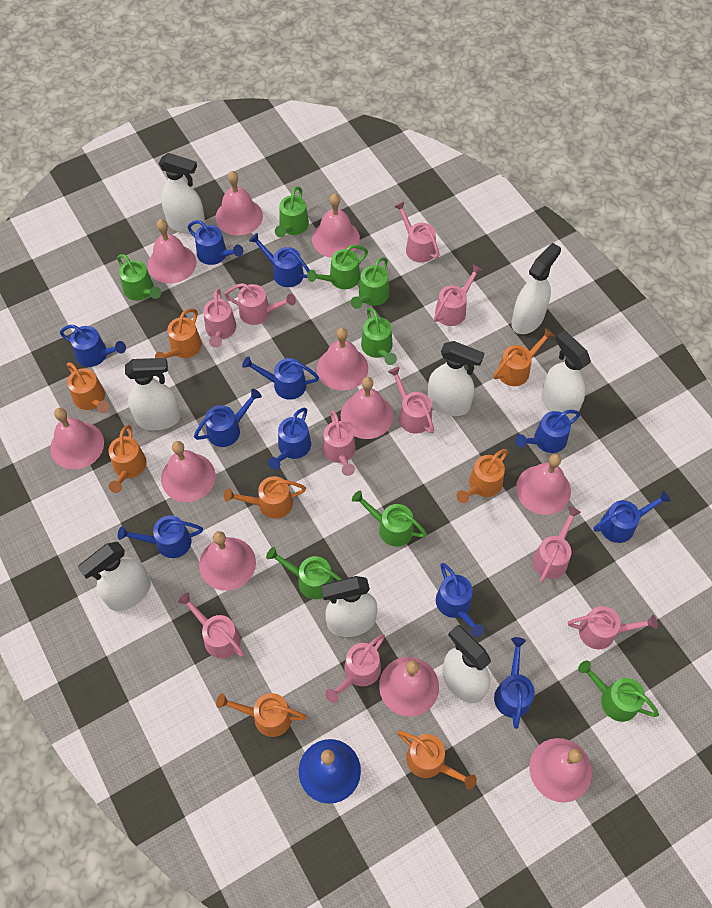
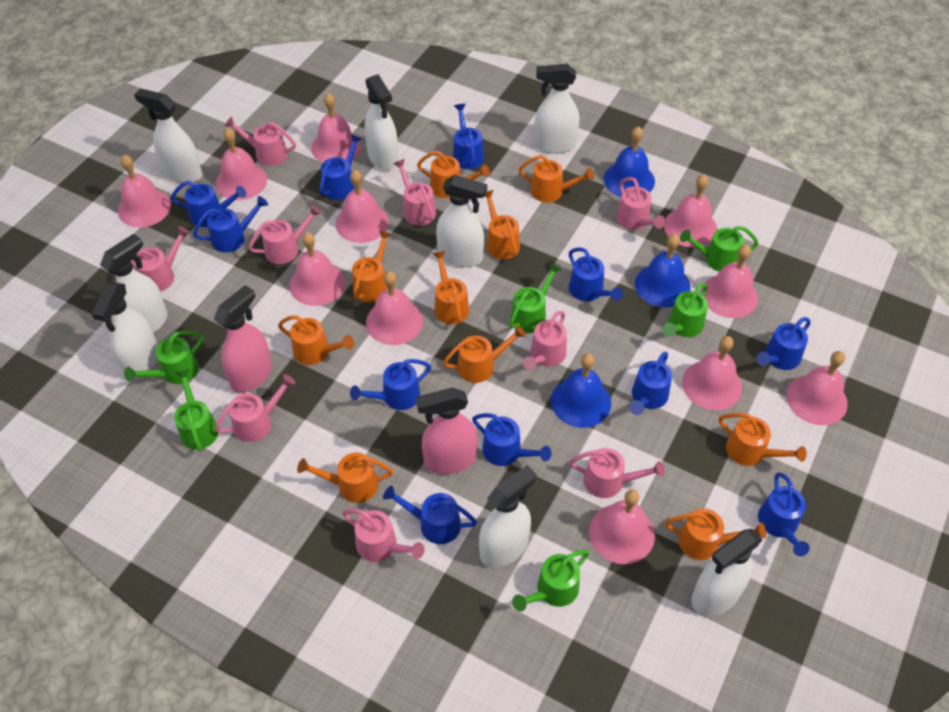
blue bell: 1 -> 3
green watering can: 8 -> 6
orange watering can: 8 -> 10
pink spray bottle: 0 -> 2
pink watering can: 10 -> 9

